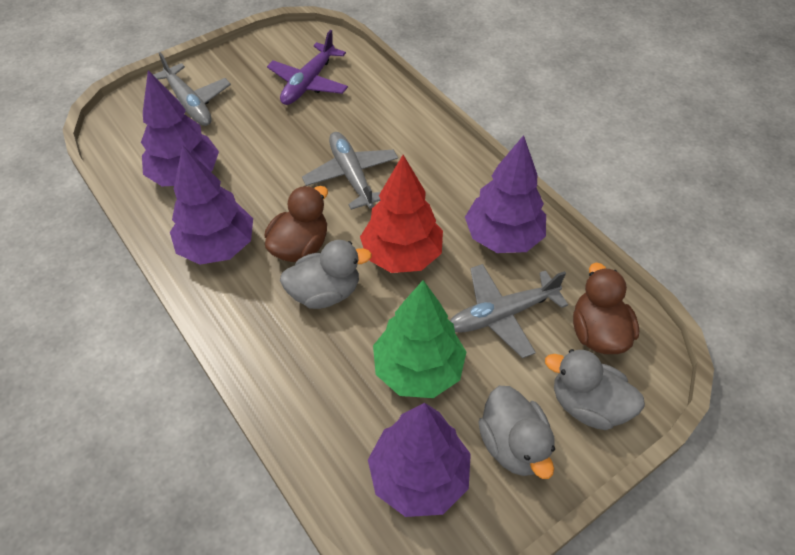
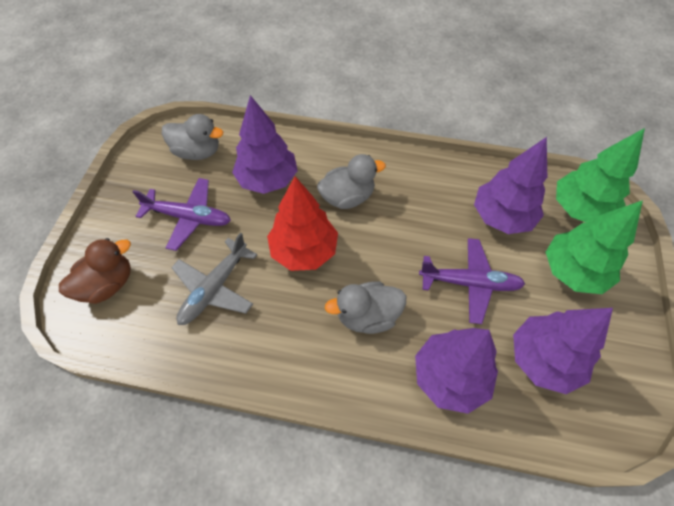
brown duck: 2 -> 1
green tree: 1 -> 2
grey plane: 3 -> 1
purple plane: 1 -> 2

